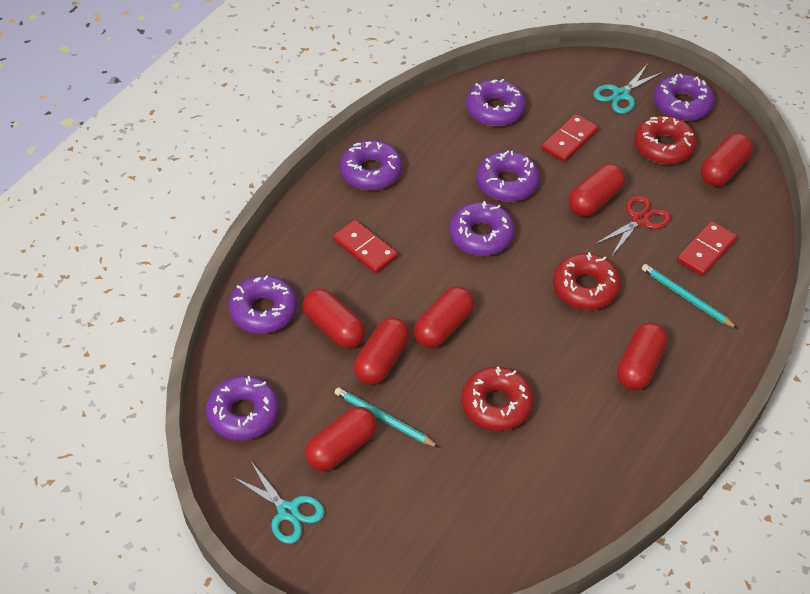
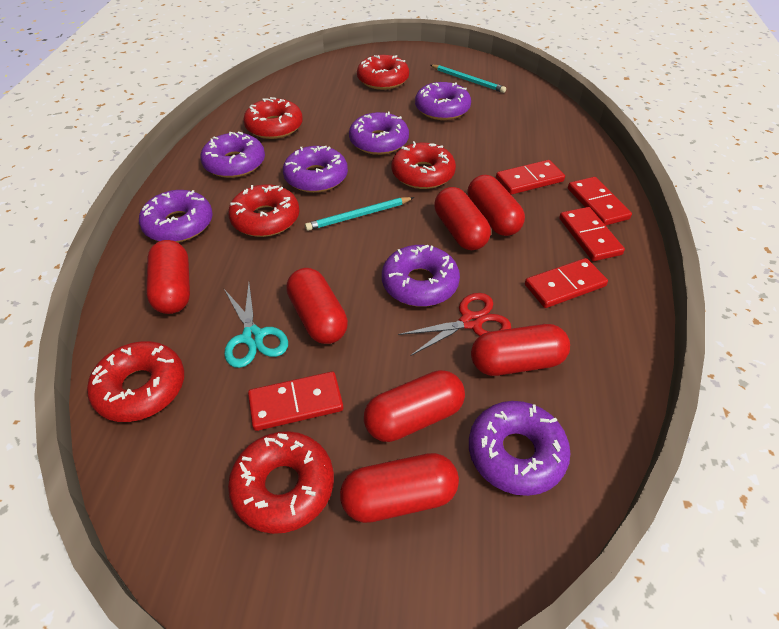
red domino: 3 -> 5
red donut: 3 -> 6
turquoise scissors: 2 -> 1

